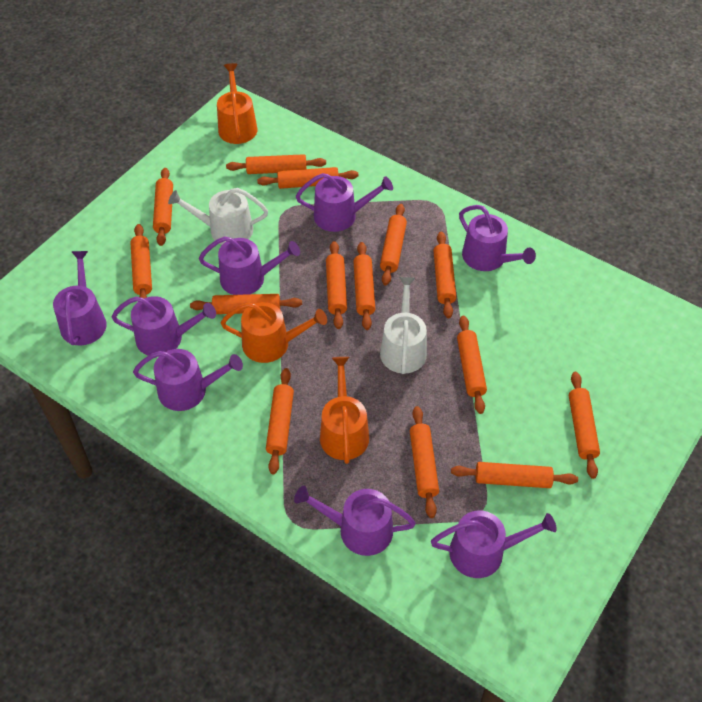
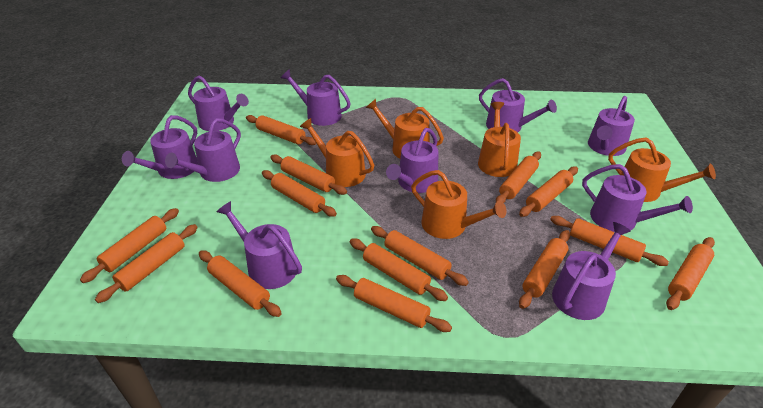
orange watering can: 3 -> 5
purple watering can: 8 -> 10
white watering can: 2 -> 0

